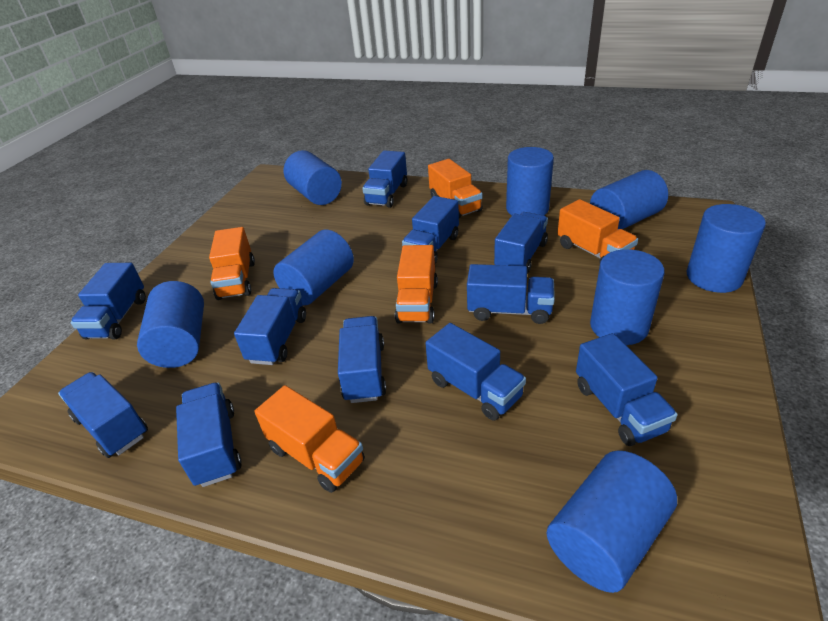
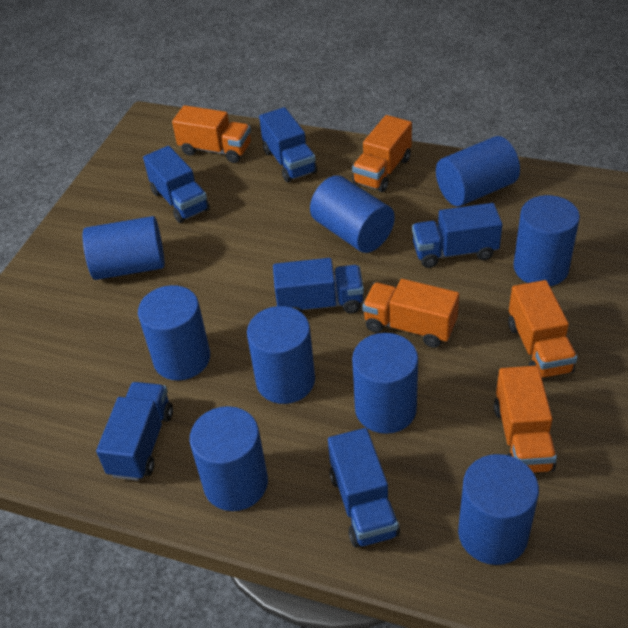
blue cylinder: 8 -> 9
blue truck: 11 -> 6

